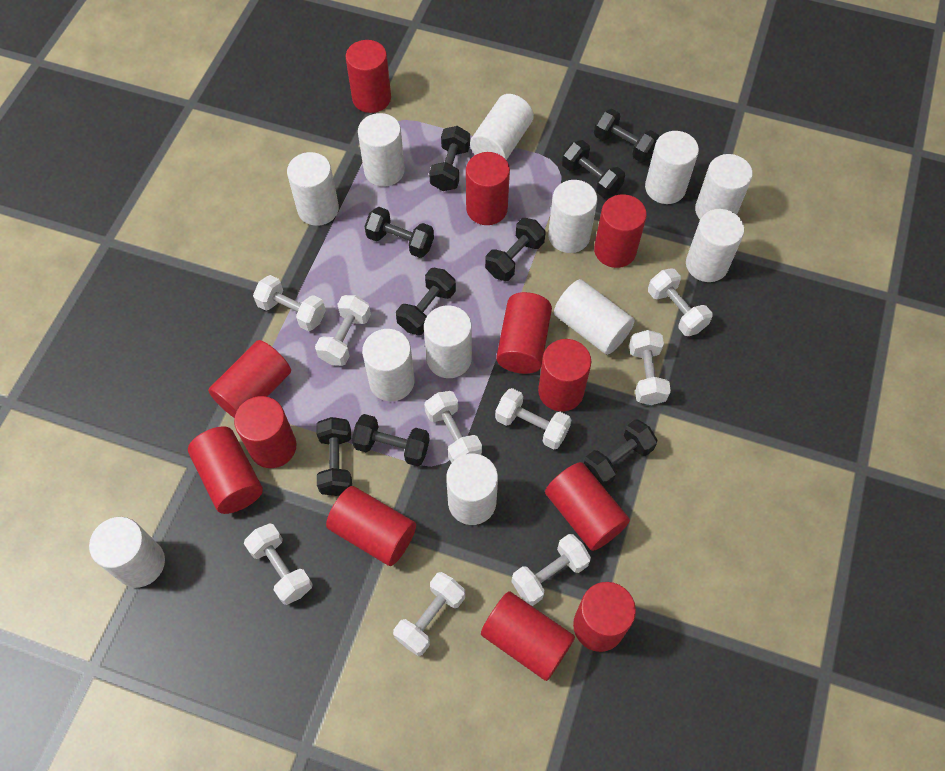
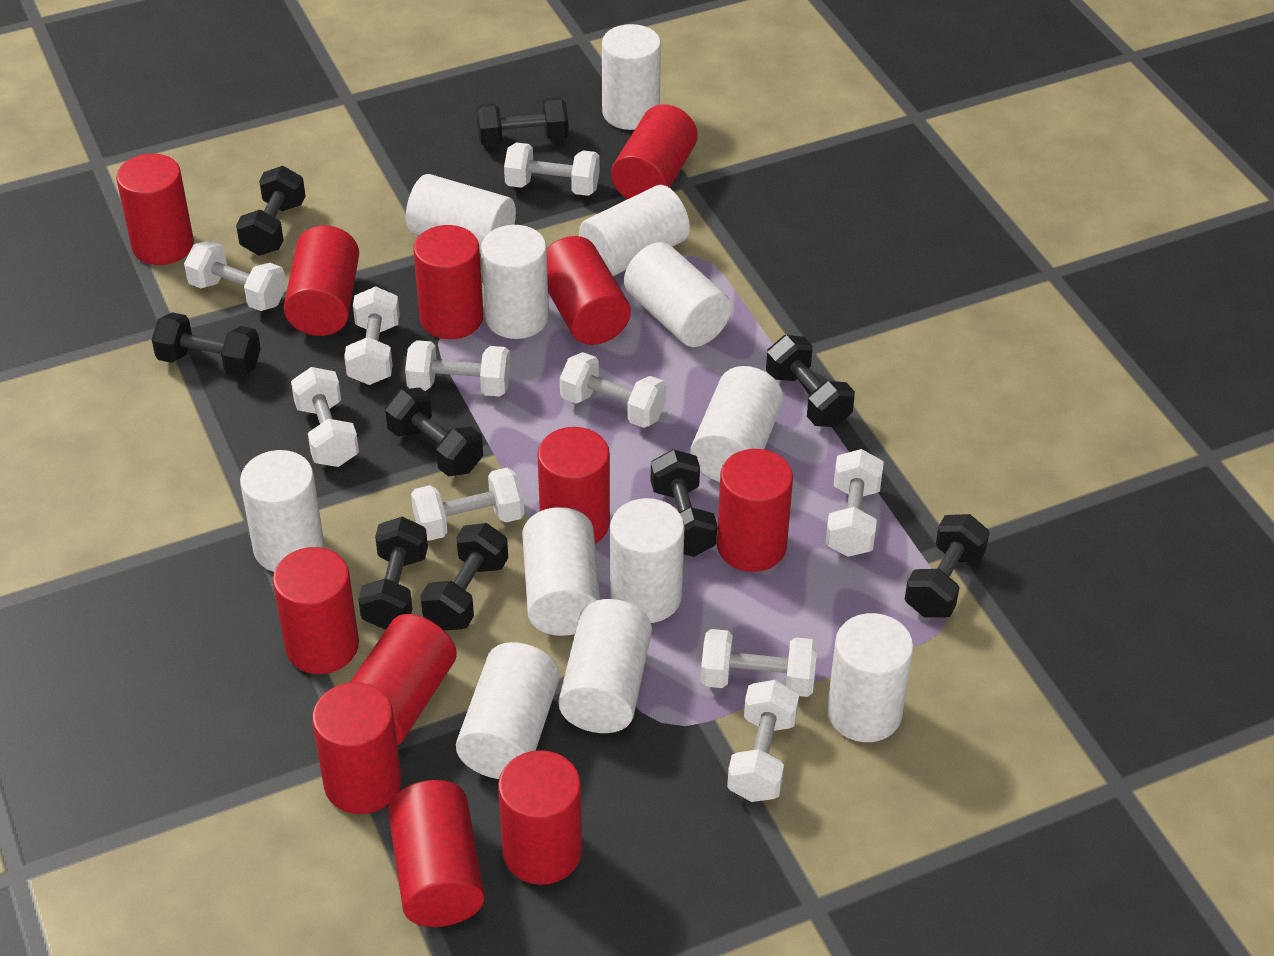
white dumbbell: 9 -> 10

